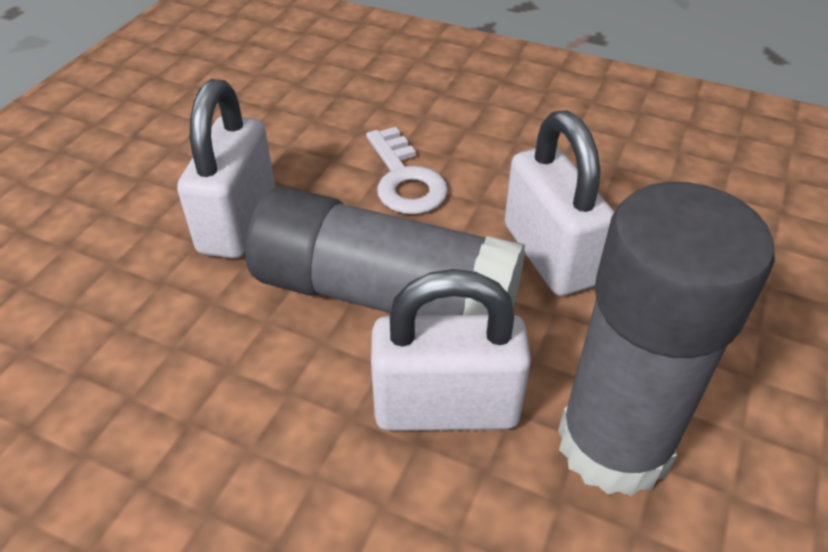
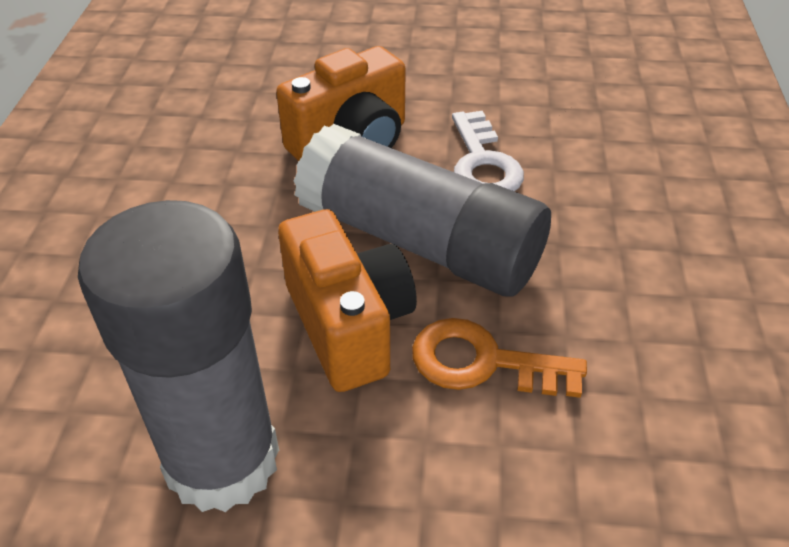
orange camera: 0 -> 2
orange key: 0 -> 1
white padlock: 3 -> 0

